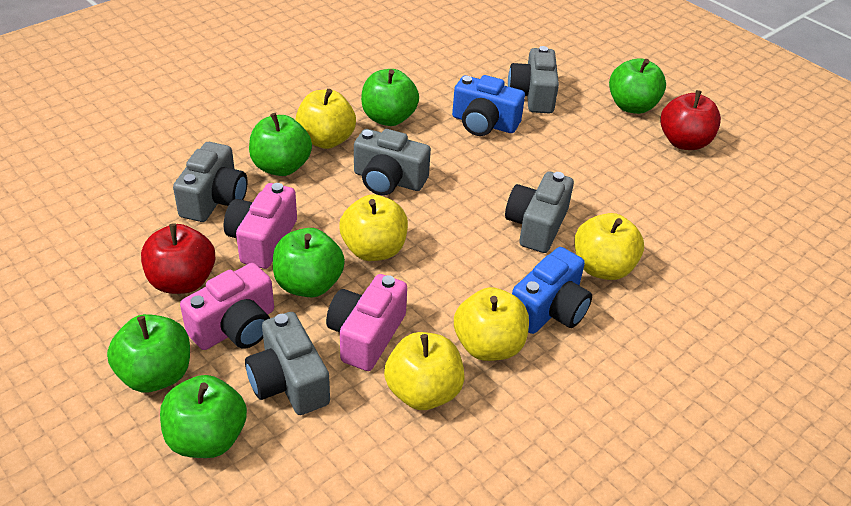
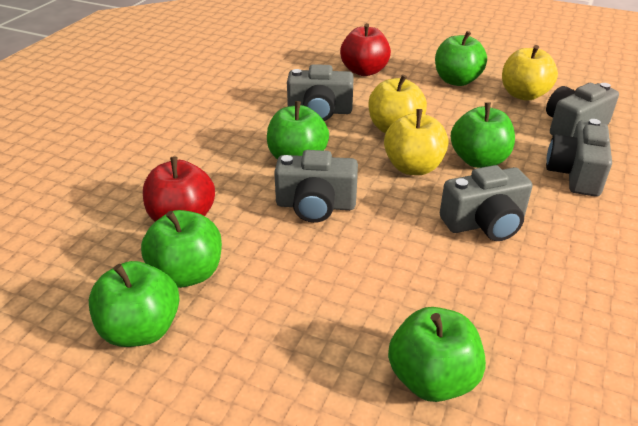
blue camera: 2 -> 0
pink camera: 3 -> 0
yellow apple: 5 -> 3

